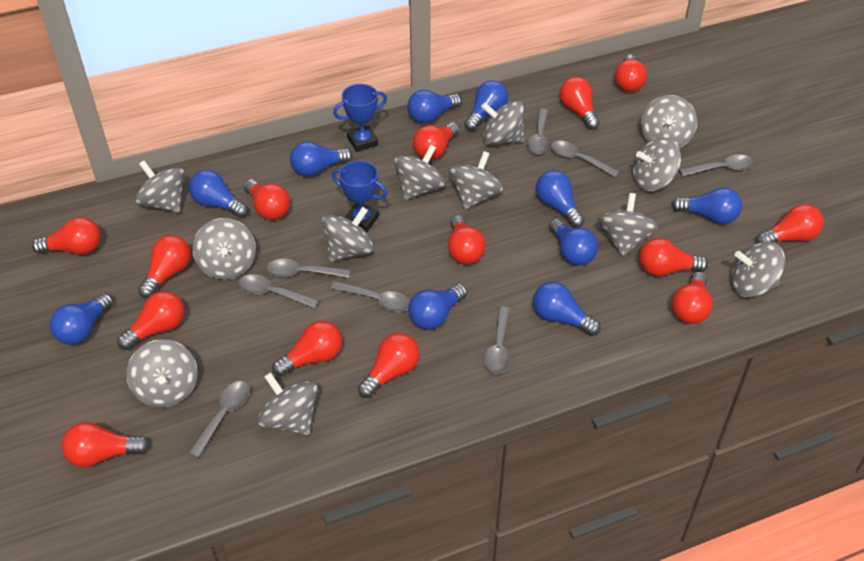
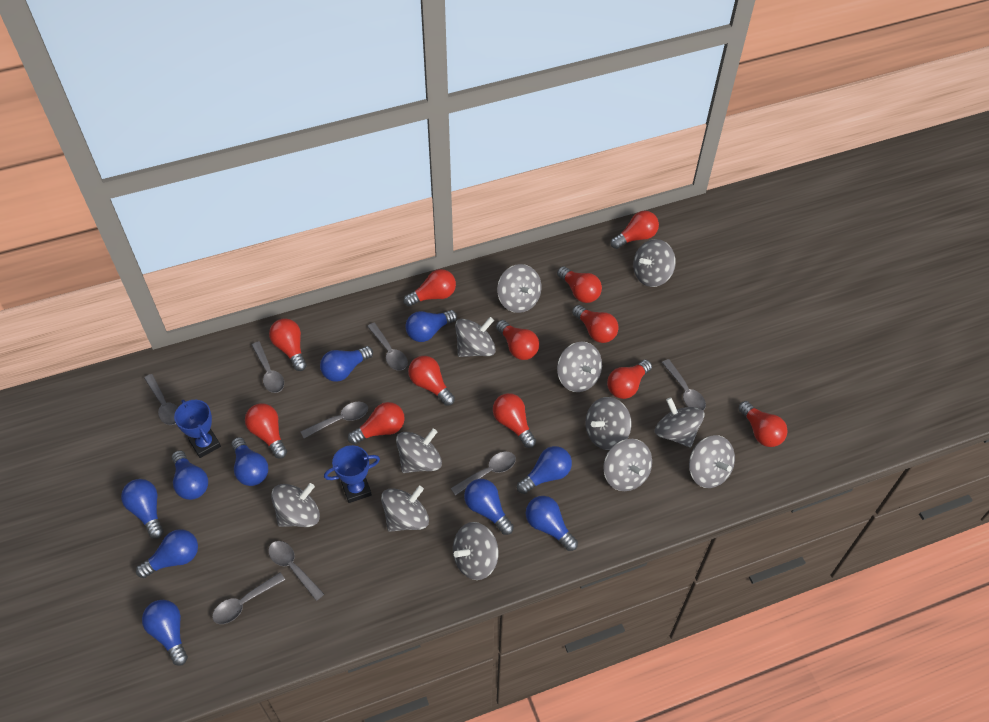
red light bulb: 14 -> 12

